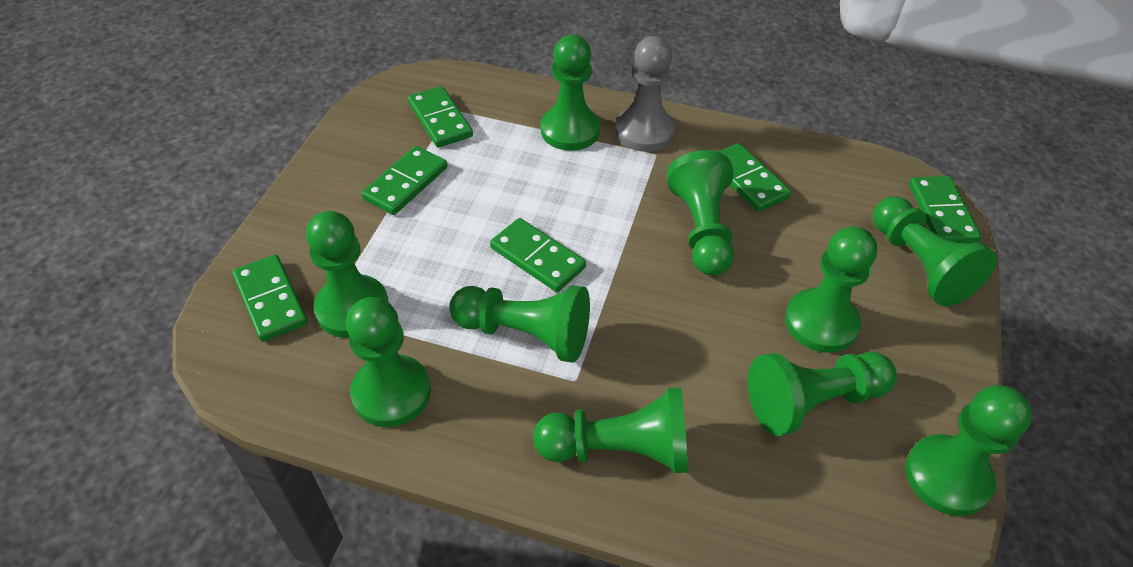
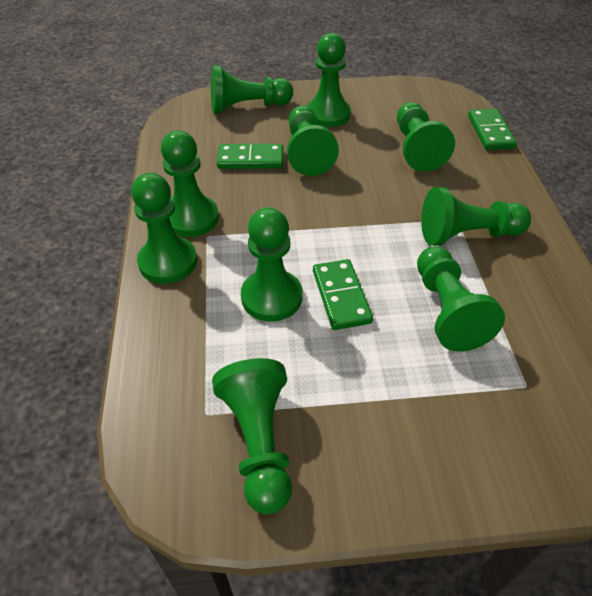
green domino: 6 -> 3
grey pawn: 1 -> 0

